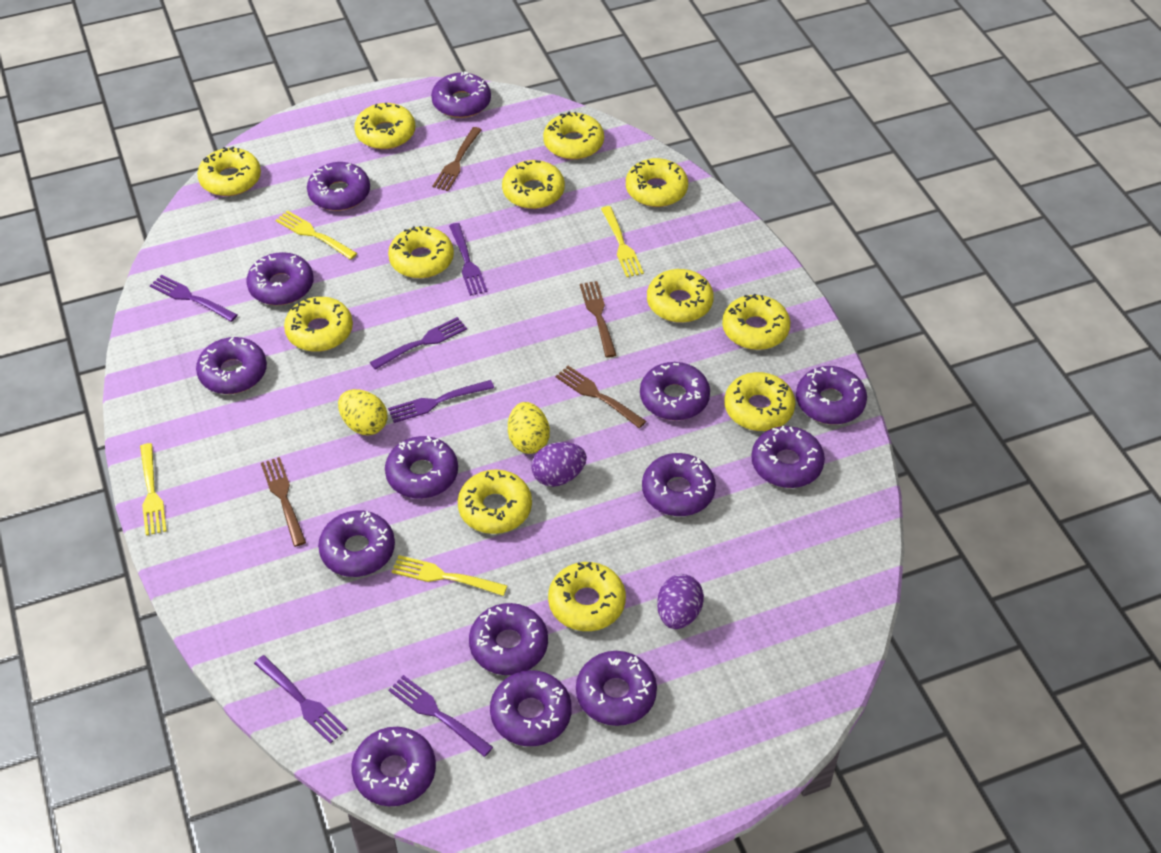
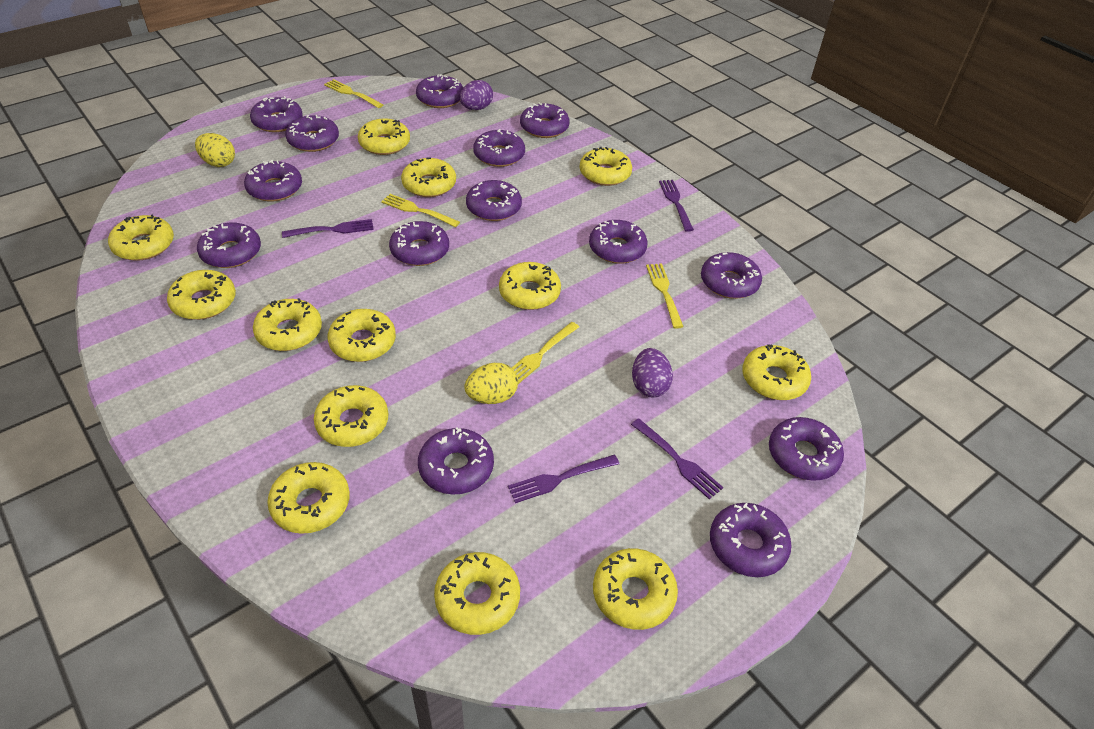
brown fork: 4 -> 0
purple fork: 6 -> 4
yellow donut: 12 -> 13

